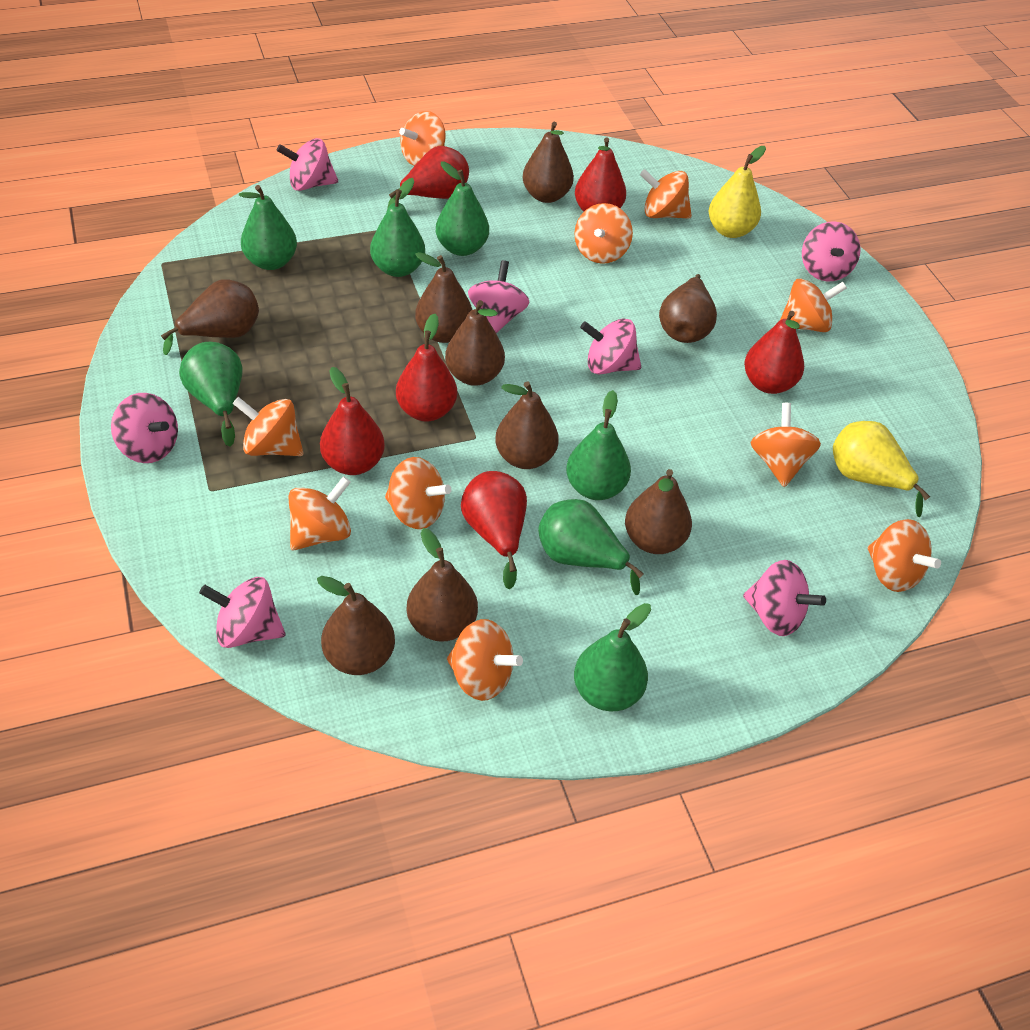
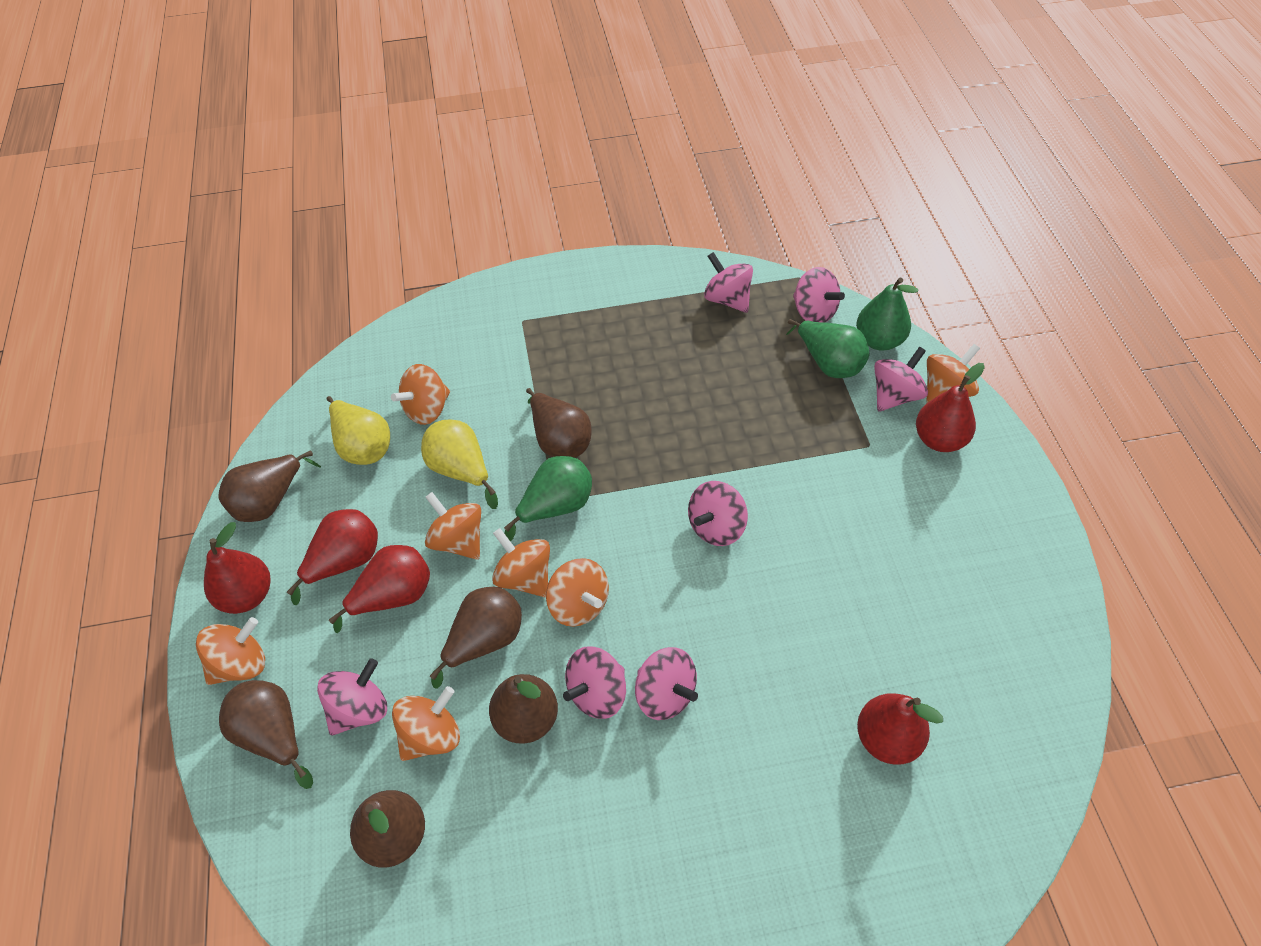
brown pear: 9 -> 6
green pear: 7 -> 3
orange spinning top: 10 -> 7
red pear: 6 -> 5

